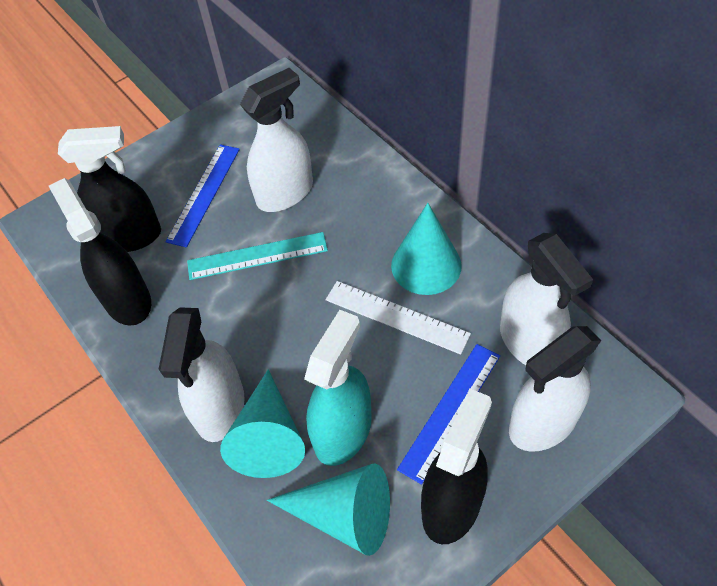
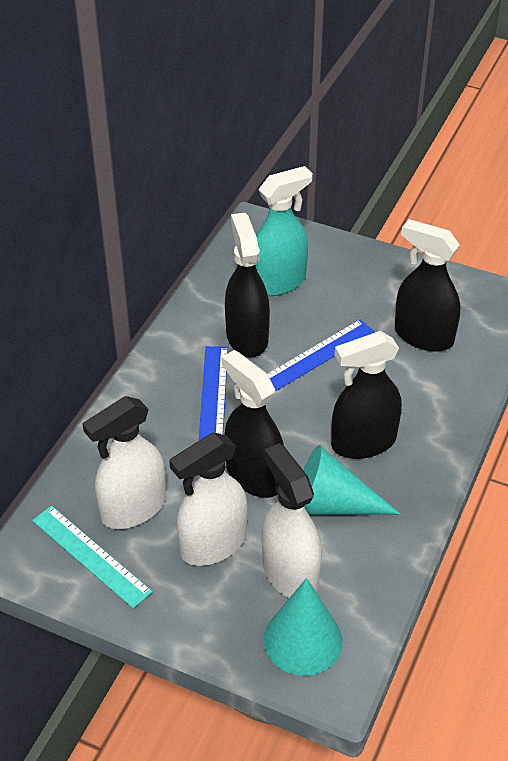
black spray bottle: 3 -> 4
turquoise cone: 3 -> 2
white ruler: 1 -> 0
white spray bottle: 4 -> 3

